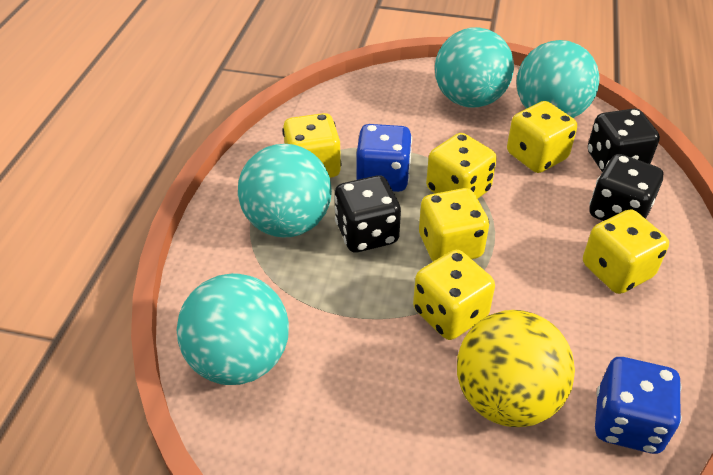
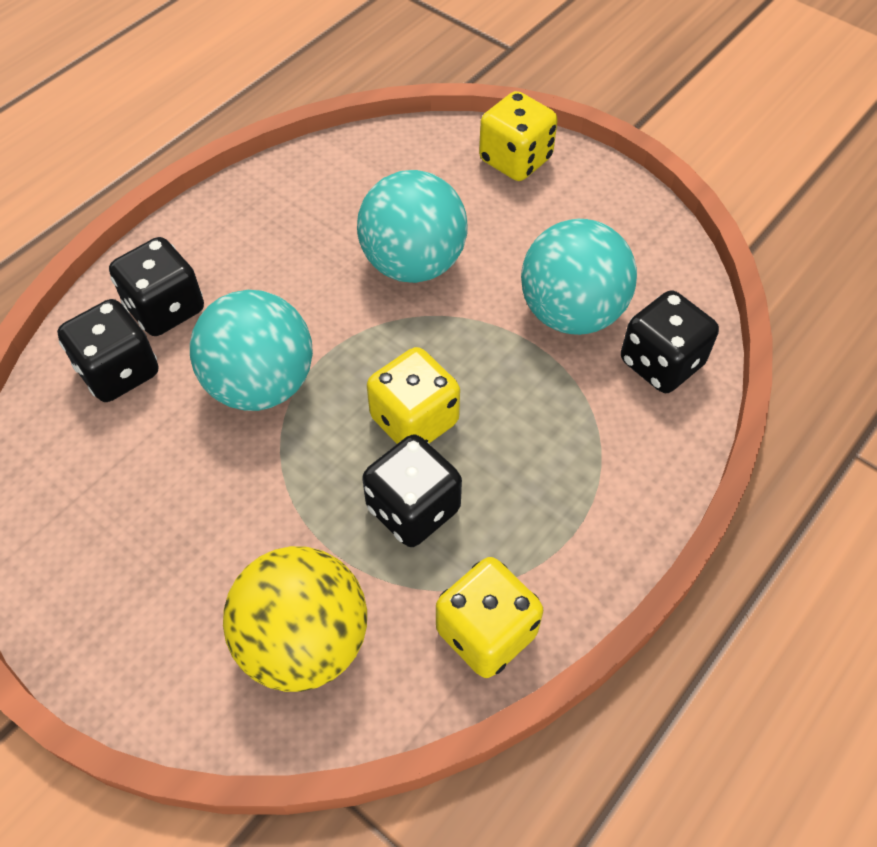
black dice: 3 -> 4
blue dice: 2 -> 0
turquoise ball: 4 -> 3
yellow dice: 6 -> 3

